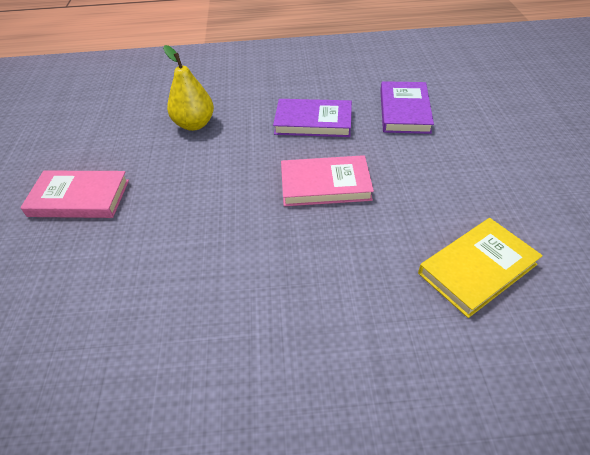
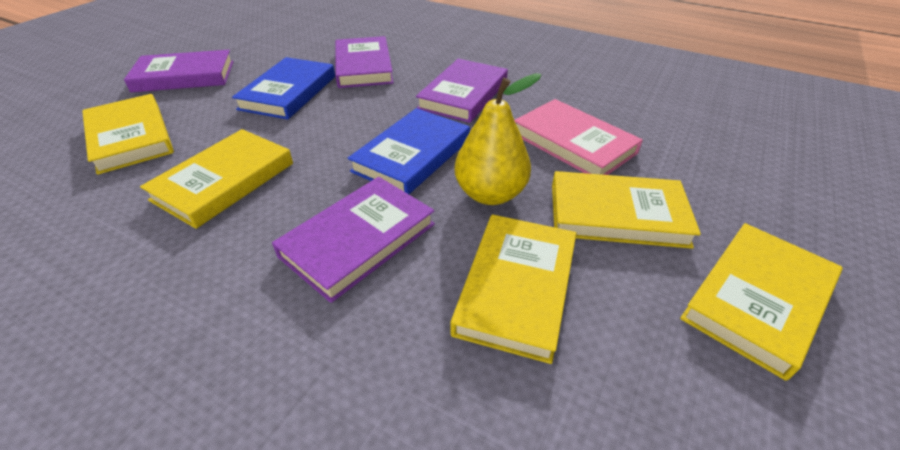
blue book: 0 -> 2
pink book: 2 -> 1
purple book: 2 -> 4
yellow book: 1 -> 5

